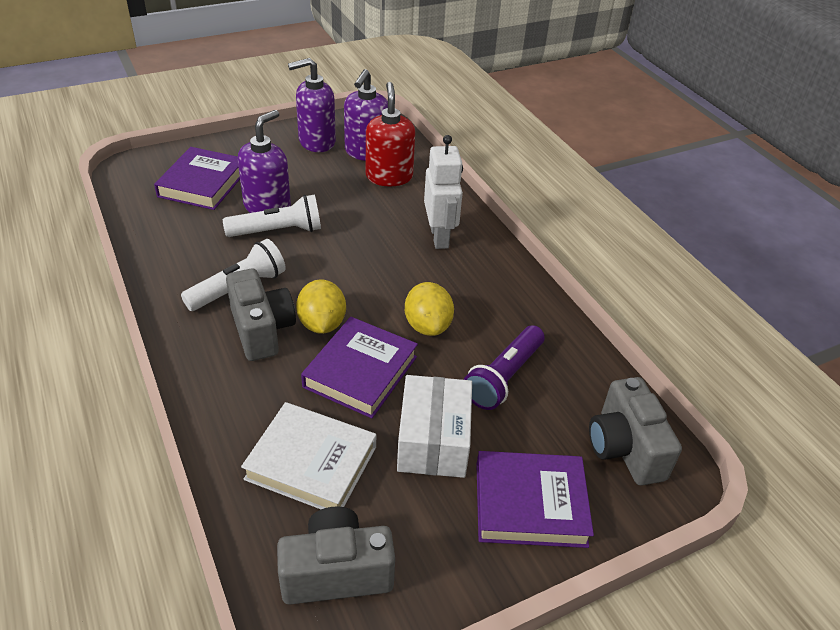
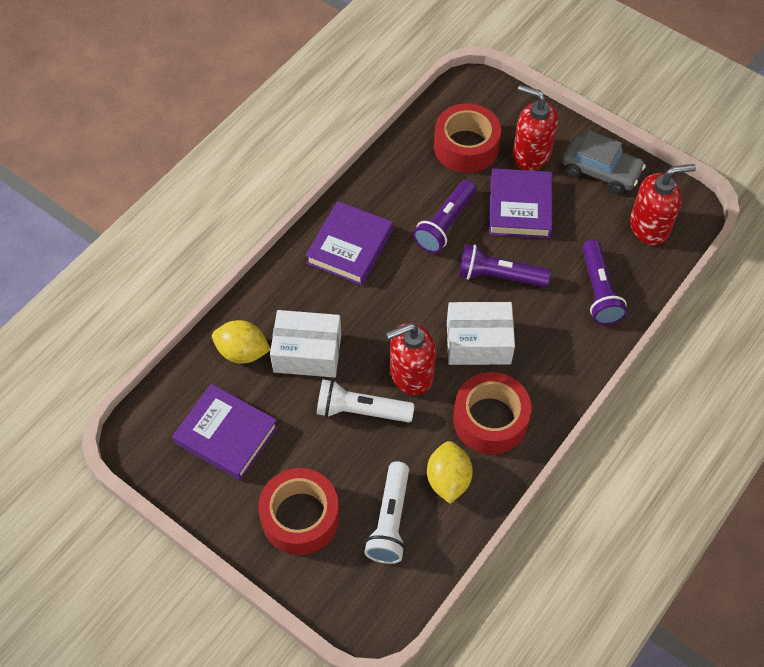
grey camera: 3 -> 0
grey car: 0 -> 1
purple flashlight: 1 -> 3
purple soap dispenser: 3 -> 0
red soap dispenser: 1 -> 3
red tape: 0 -> 3
white book: 1 -> 0
white box: 1 -> 2
white robot: 1 -> 0

